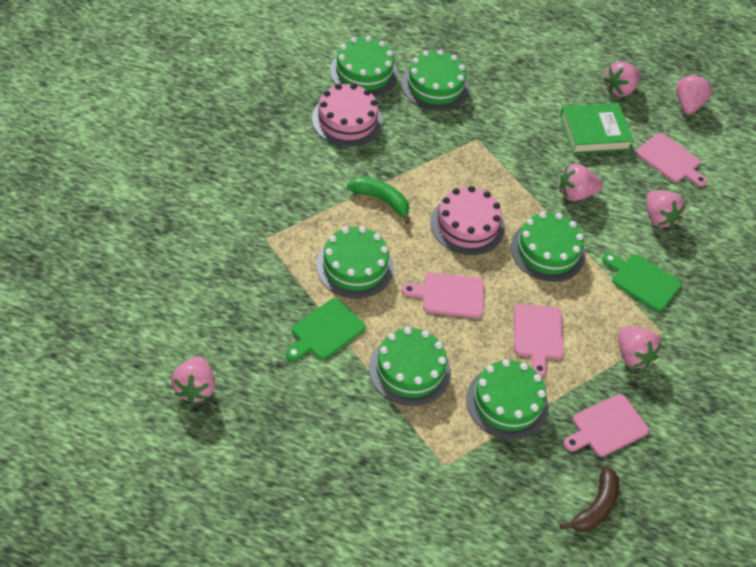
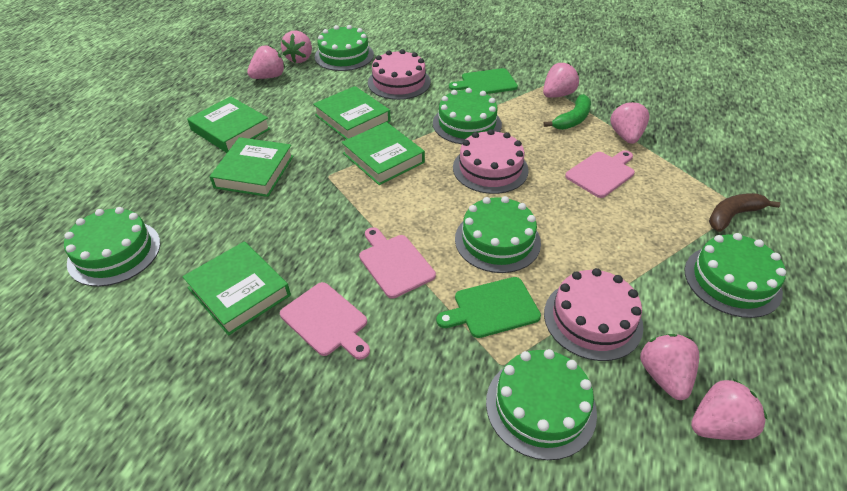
green book: 1 -> 5
pink cake: 2 -> 3
pink cutting board: 4 -> 3

